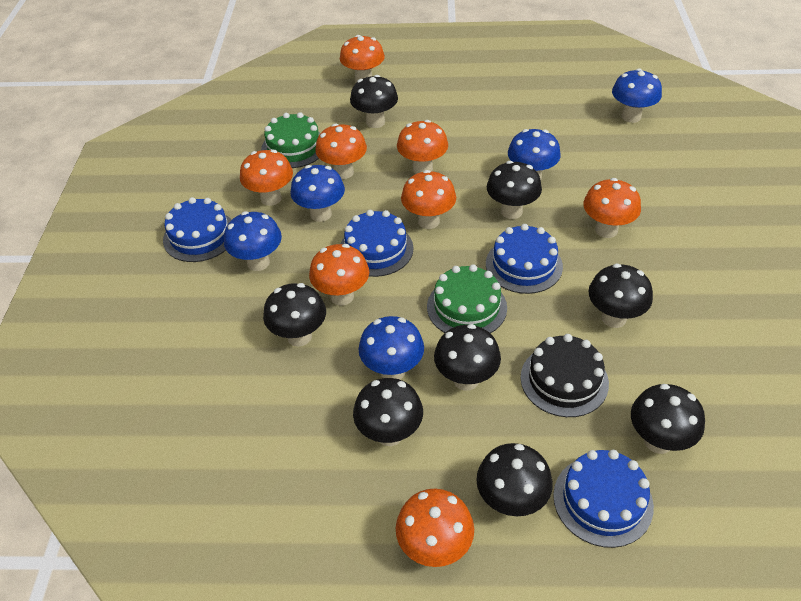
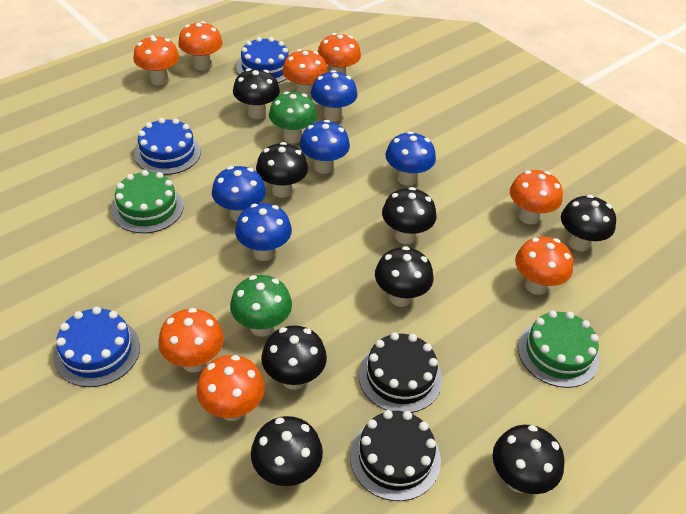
black cake: 1 -> 2
blue cake: 4 -> 3
green mushroom: 0 -> 2

